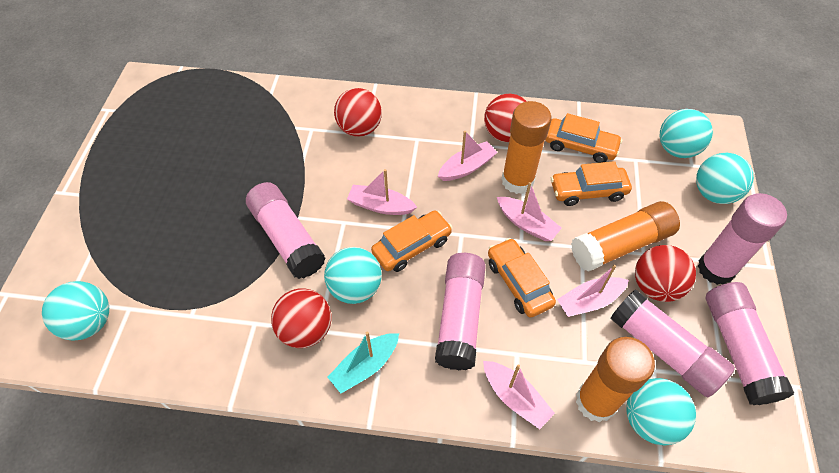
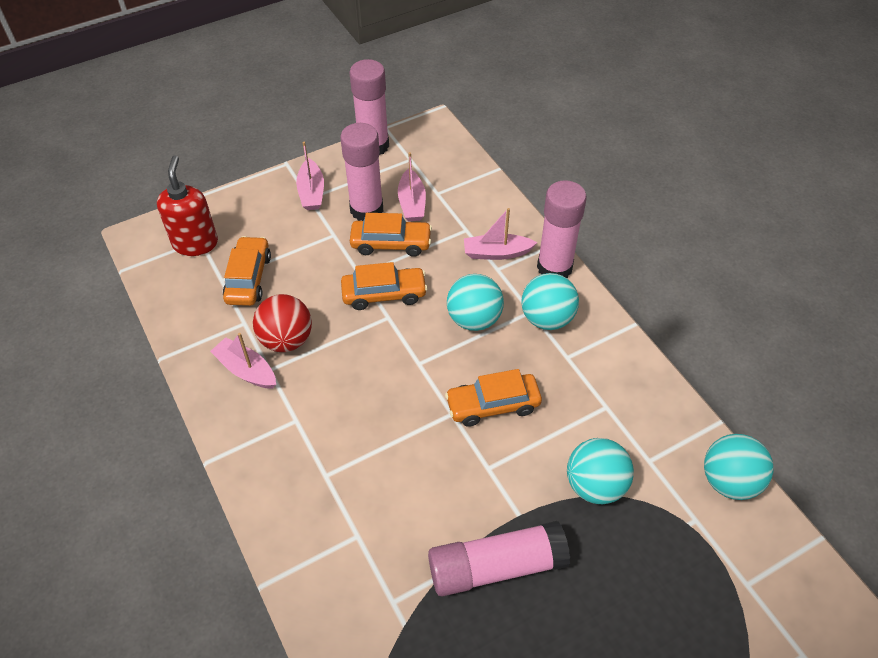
orange glue stick: 3 -> 0
pink boat: 5 -> 4
pink glue stick: 5 -> 4
red ball: 4 -> 1
red soap dispenser: 0 -> 1
turquoise ball: 5 -> 4
turquoise boat: 1 -> 0

